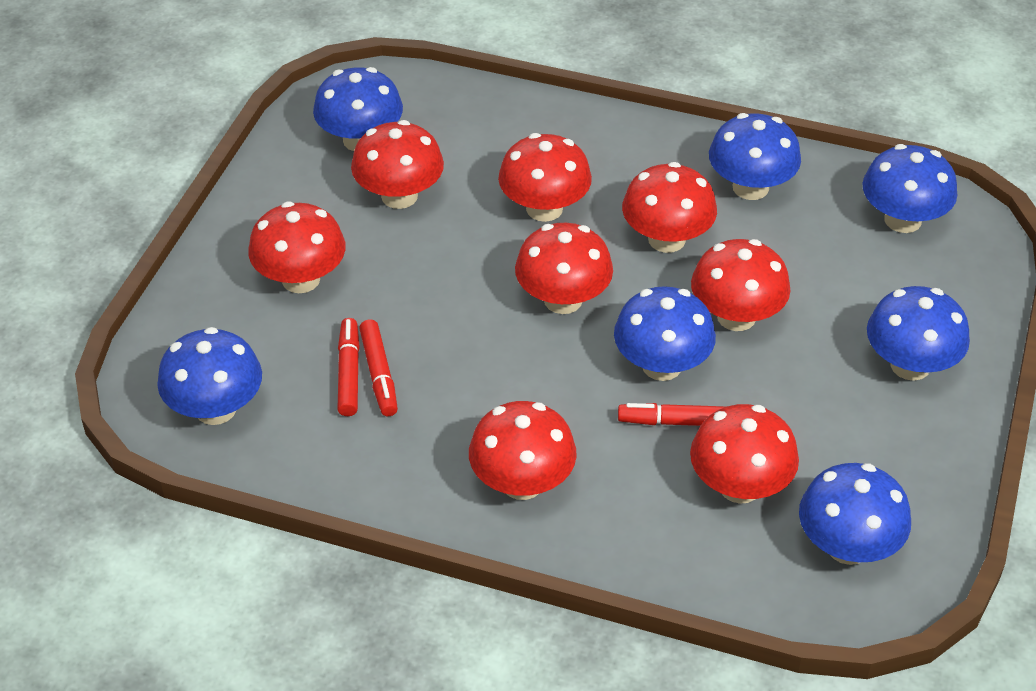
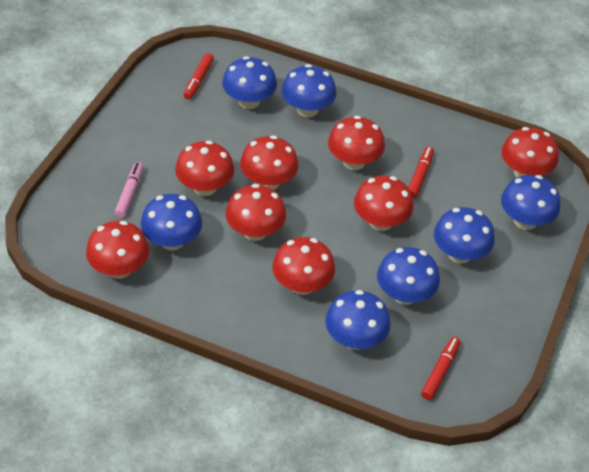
pink marker: 0 -> 1

